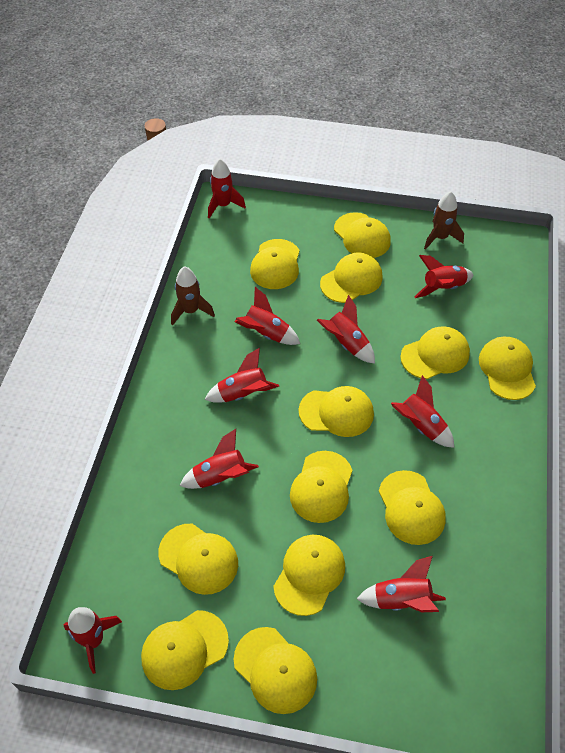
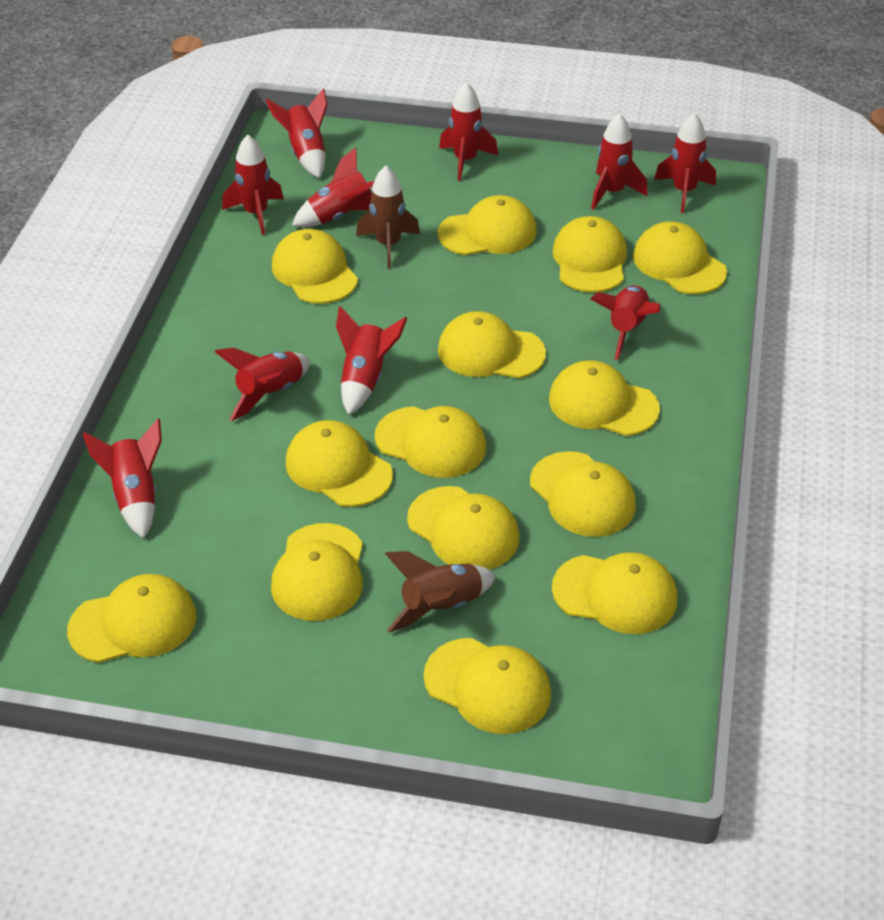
red rocket: 9 -> 10
yellow cap: 12 -> 14

